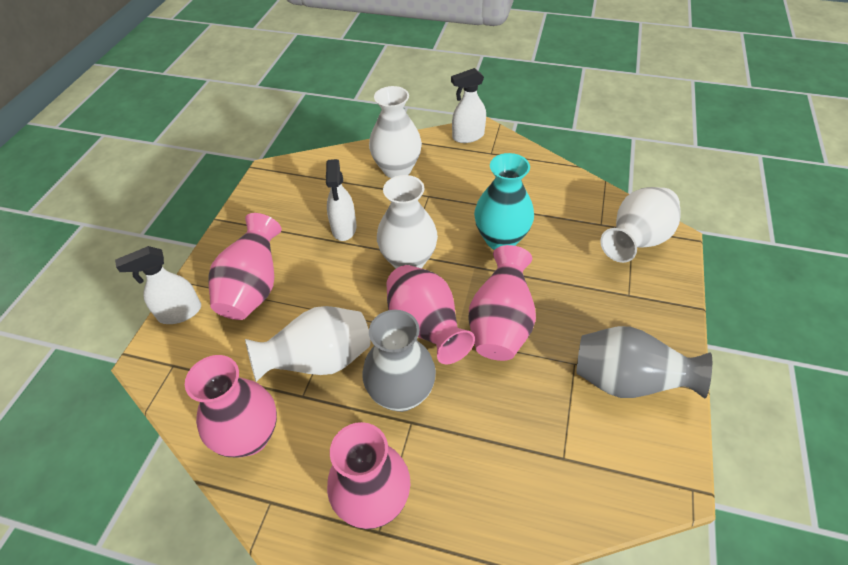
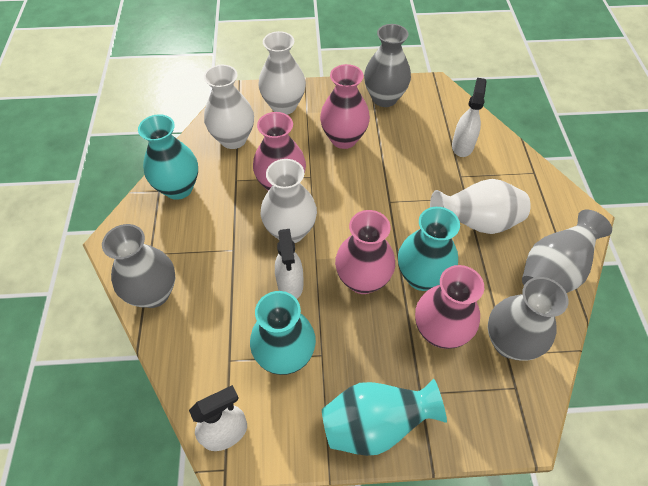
grey vase: 2 -> 4
pink vase: 5 -> 4
turquoise vase: 1 -> 4

